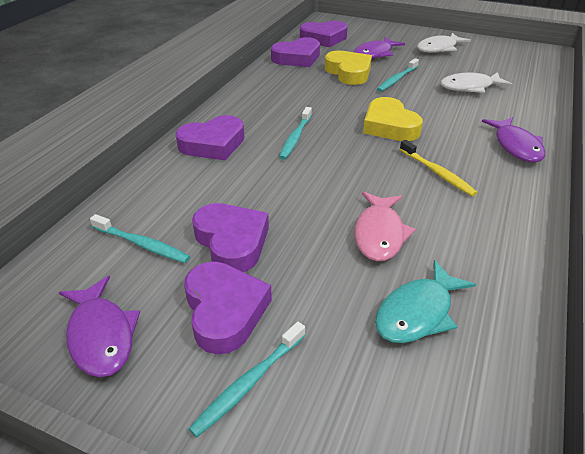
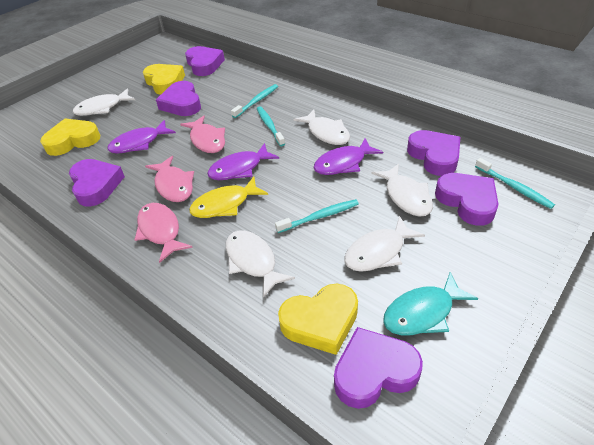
pink fish: 1 -> 3
purple heart: 5 -> 6
white fish: 2 -> 5
yellow fish: 0 -> 1
yellow heart: 2 -> 3
yellow toothbrush: 1 -> 0

